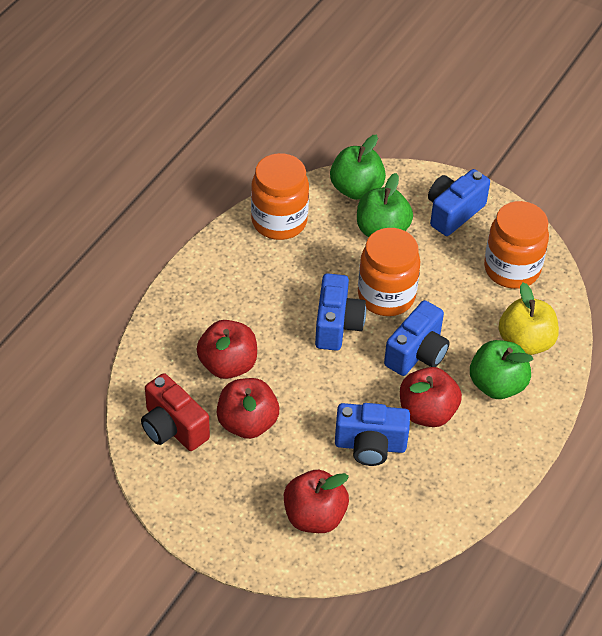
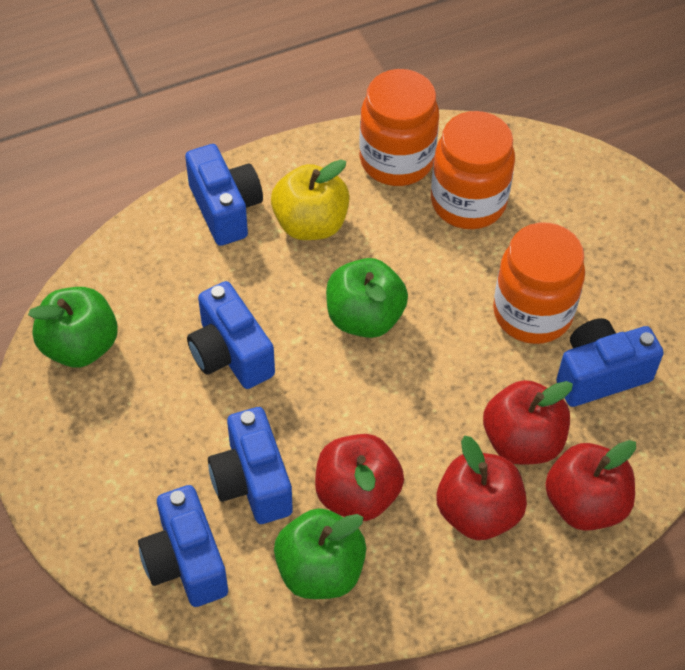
blue camera: 4 -> 5
red camera: 1 -> 0

